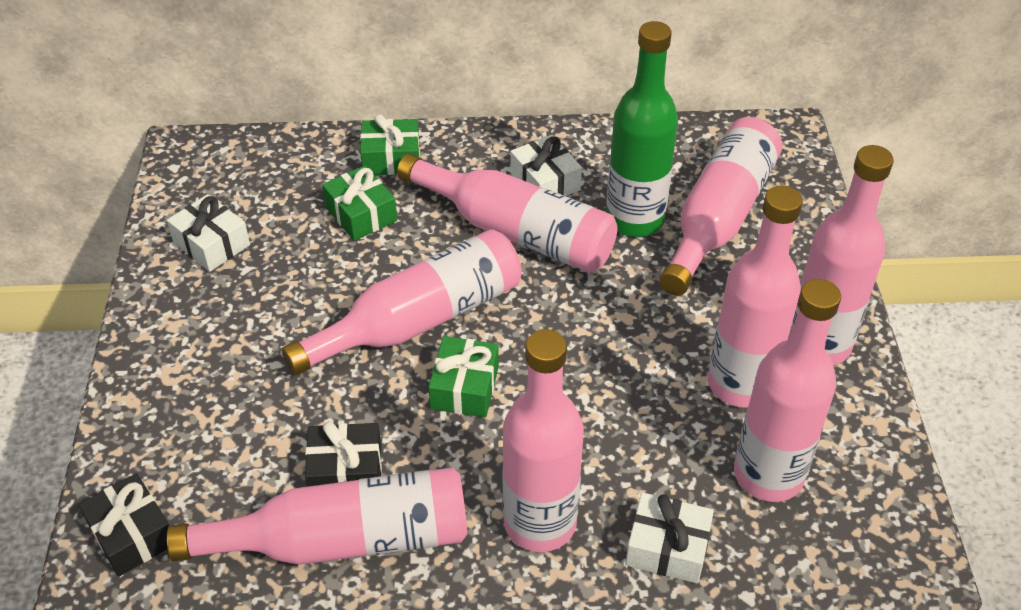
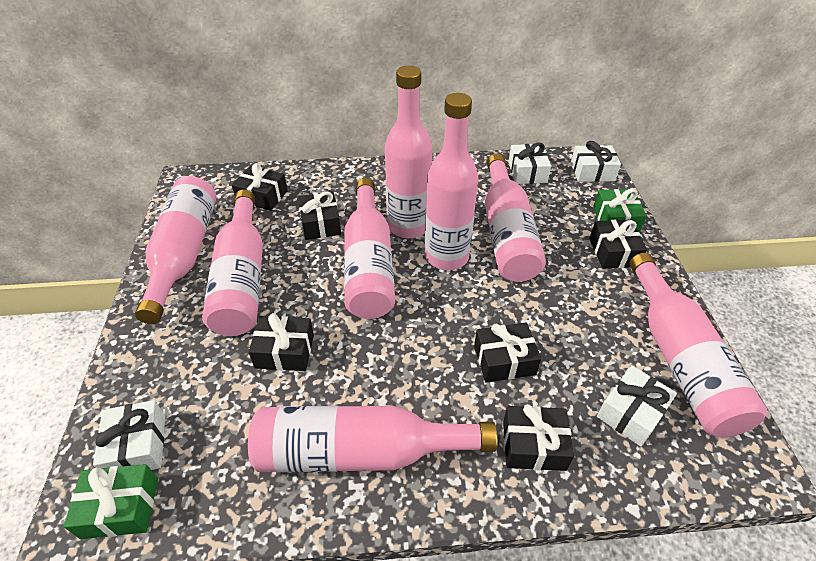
black gift: 2 -> 6
green bottle: 1 -> 0
green gift: 3 -> 2
white gift: 3 -> 4

